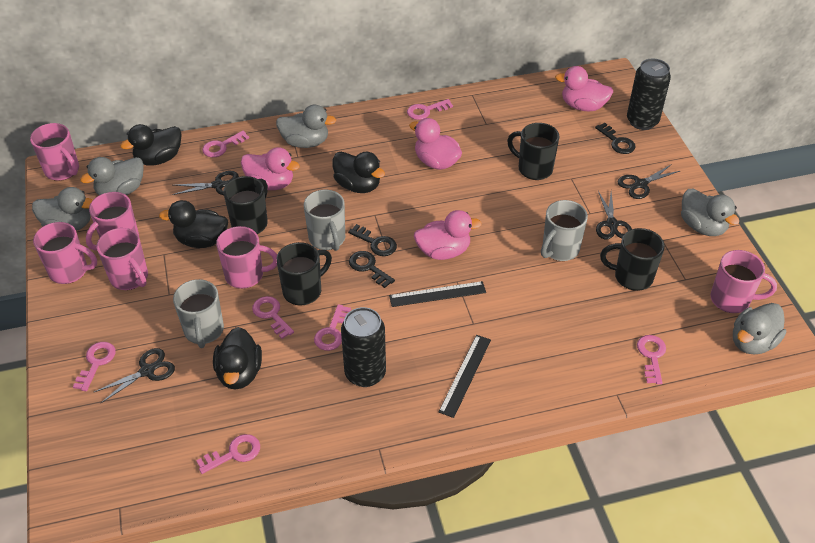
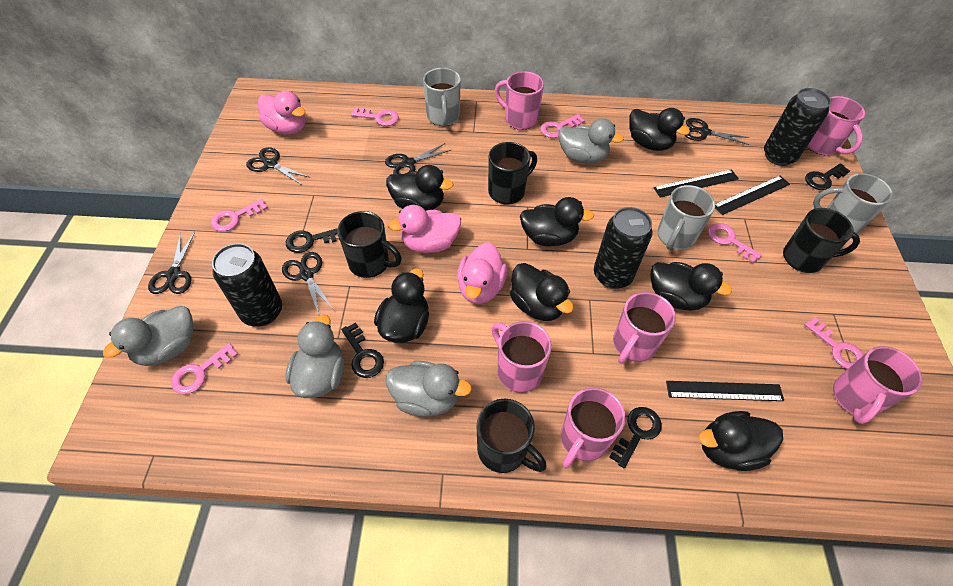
black can: 2 -> 3
black duck: 4 -> 7
black key: 3 -> 4
black ruler: 2 -> 3
black scissors: 4 -> 5
grey duck: 5 -> 4
pink duck: 4 -> 3
pink key: 7 -> 6

